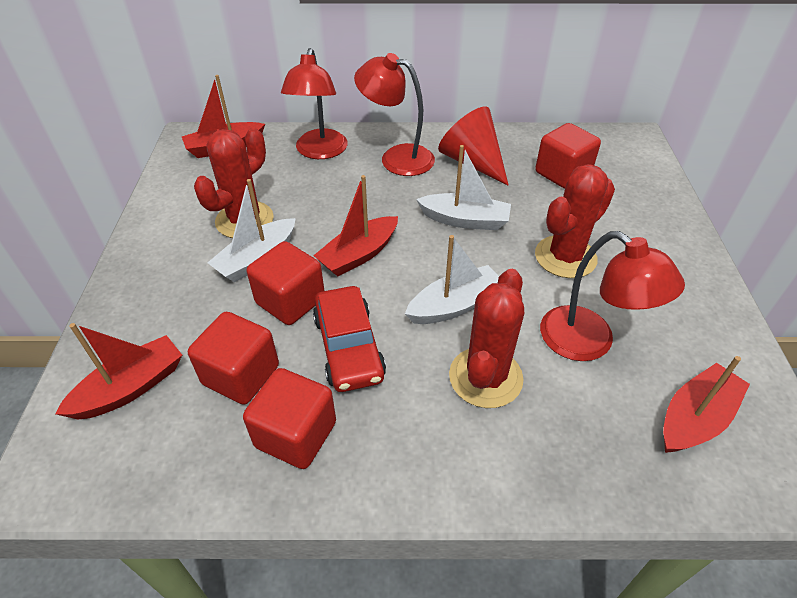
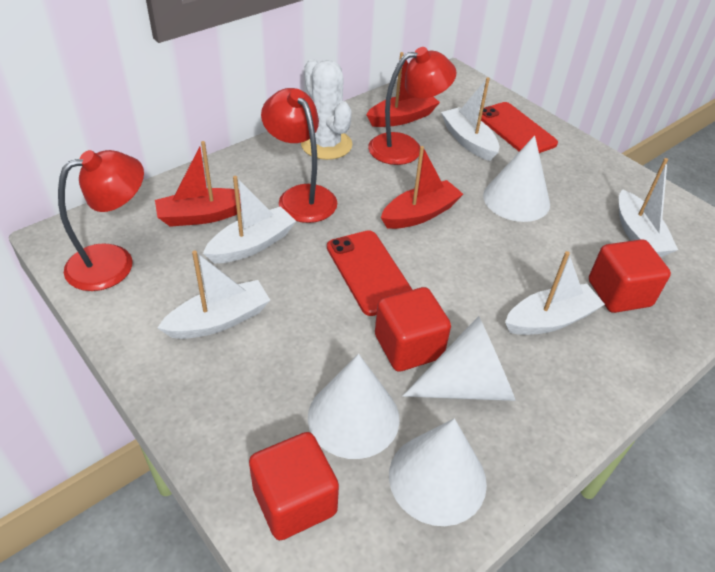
red boat: 4 -> 3
red cactus: 3 -> 0
red car: 1 -> 0
red cone: 1 -> 0
red cube: 4 -> 3
red phone: 0 -> 2
white boat: 3 -> 5
white cactus: 0 -> 1
white cone: 0 -> 4

